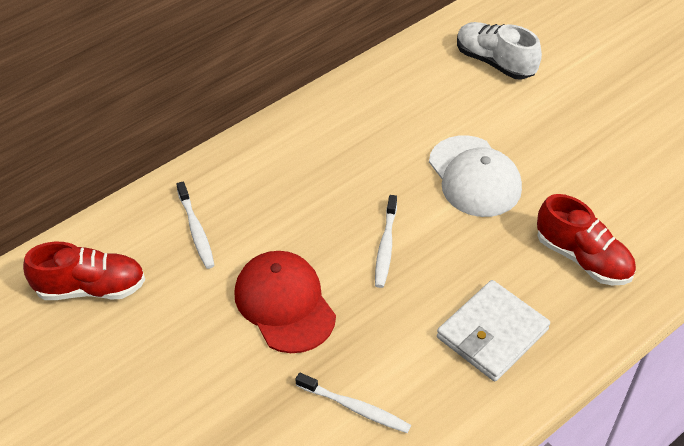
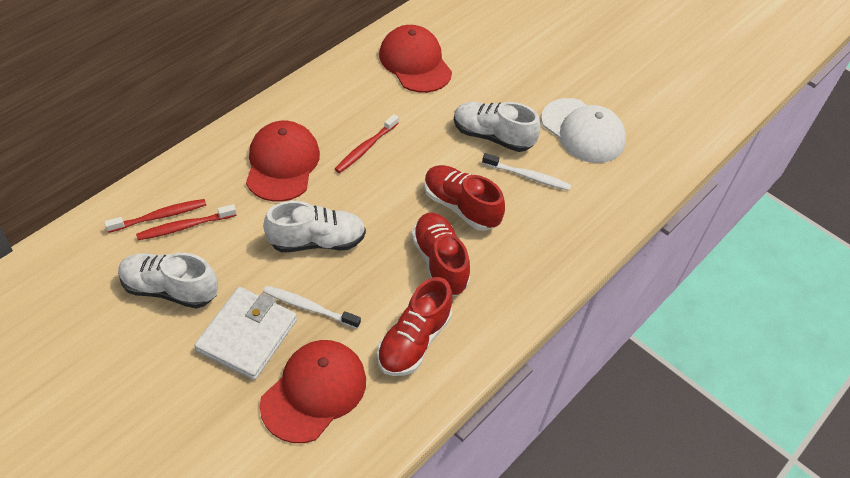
red cap: 1 -> 3
red shoe: 2 -> 3
red toothbrush: 0 -> 3
white shoe: 1 -> 3
white toothbrush: 3 -> 2

